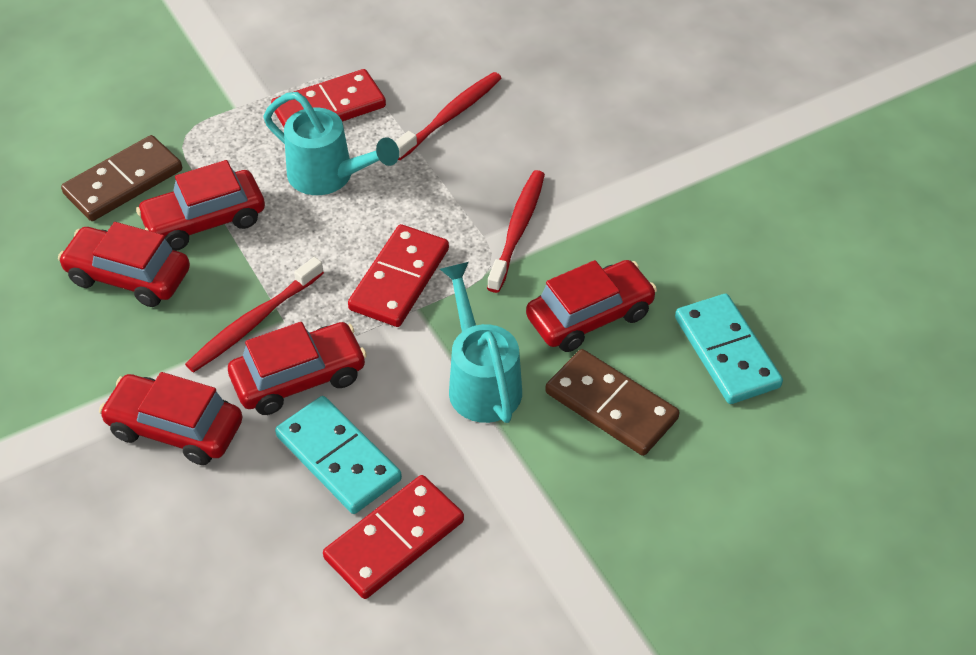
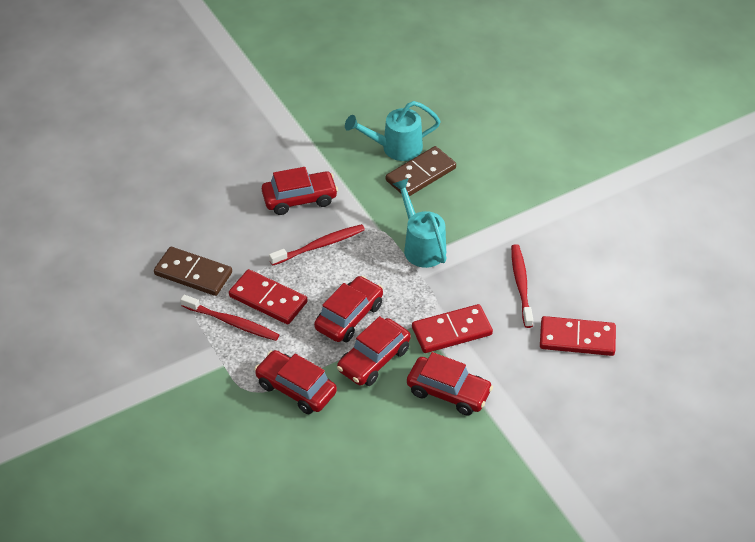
turquoise domino: 2 -> 0

